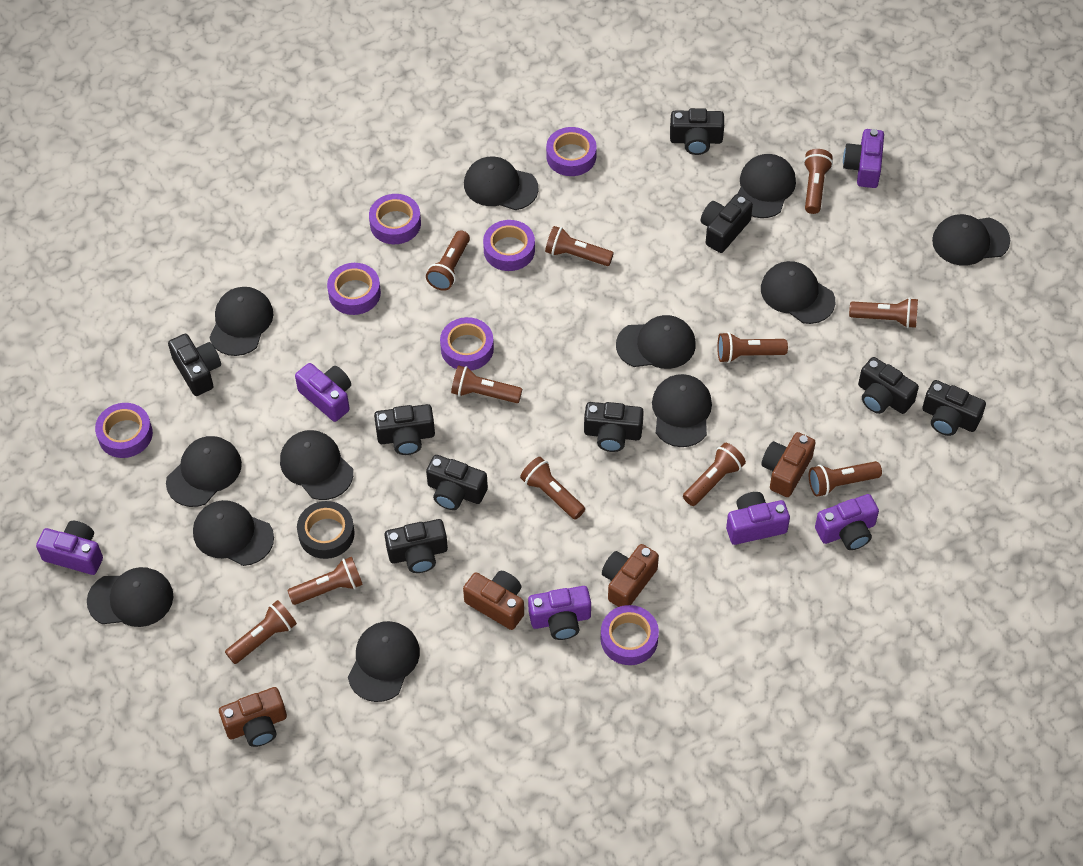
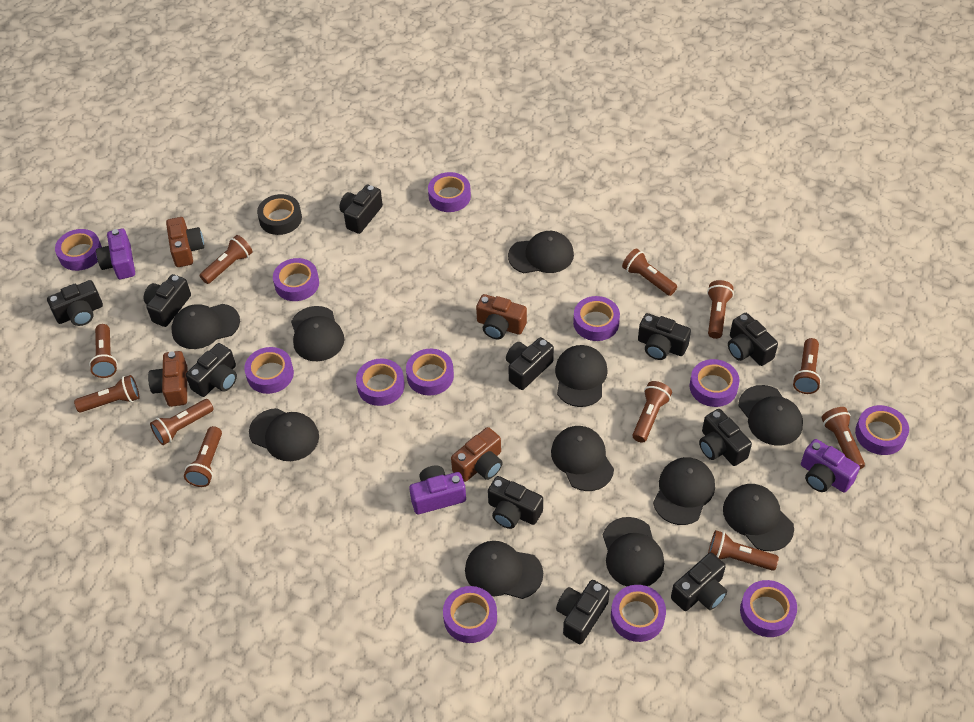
black camera: 9 -> 11
black cap: 12 -> 11
purple camera: 6 -> 3
purple tape: 7 -> 12

